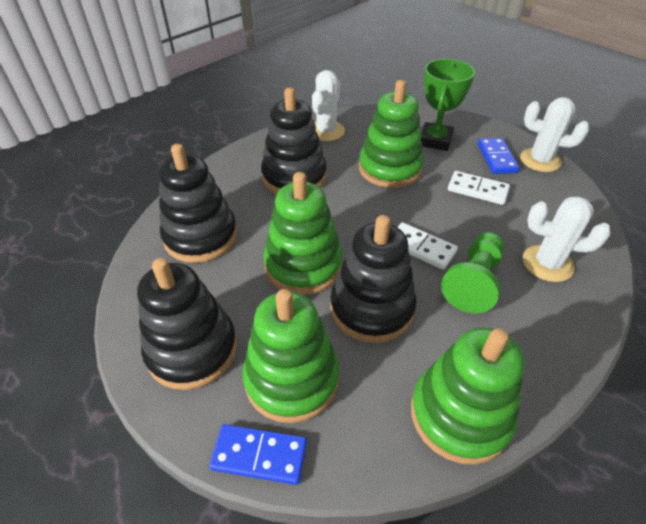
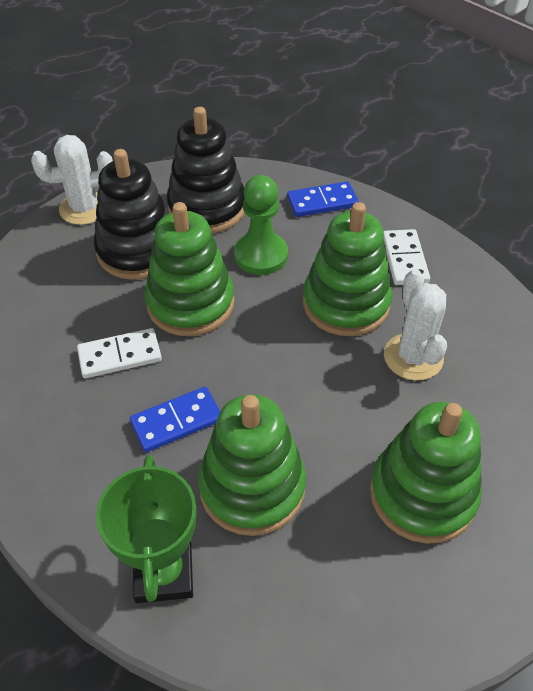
black stacking toy: 4 -> 2
white cactus: 3 -> 2

